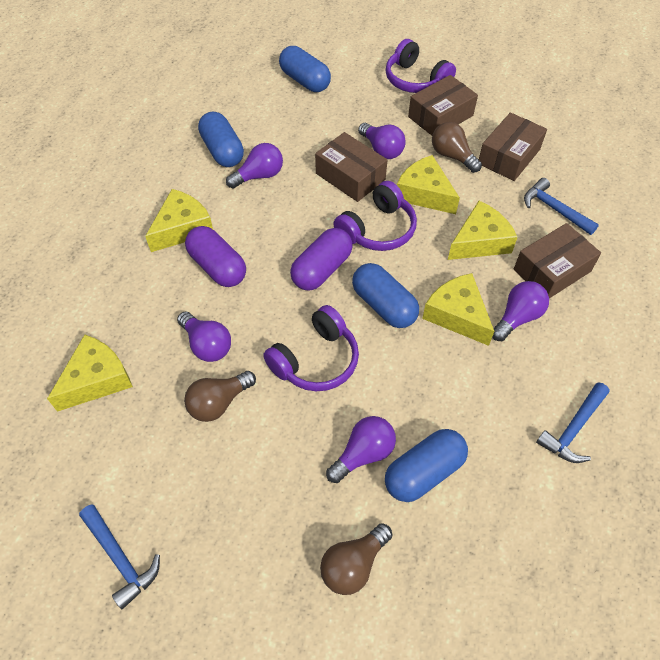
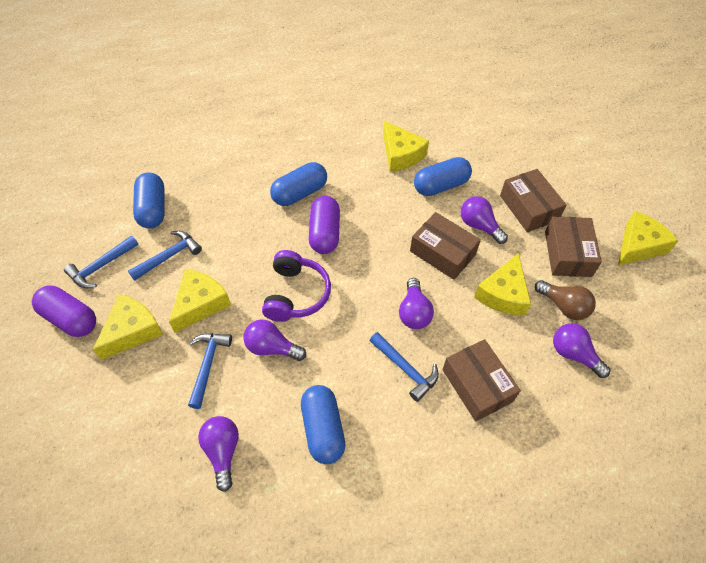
blue hammer: 3 -> 4
brown light bulb: 3 -> 1
purple headphones: 3 -> 1

